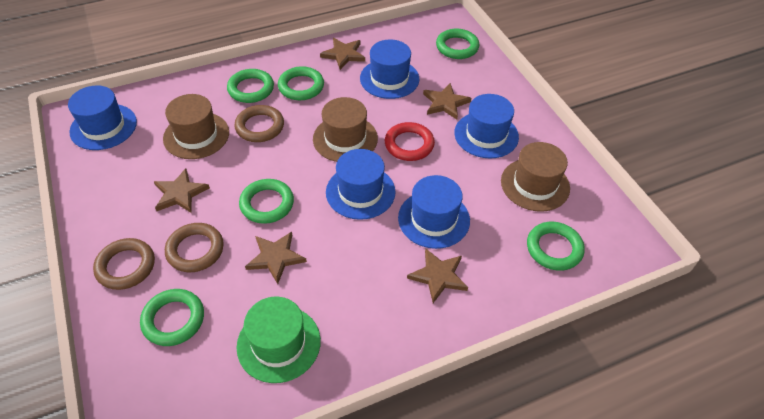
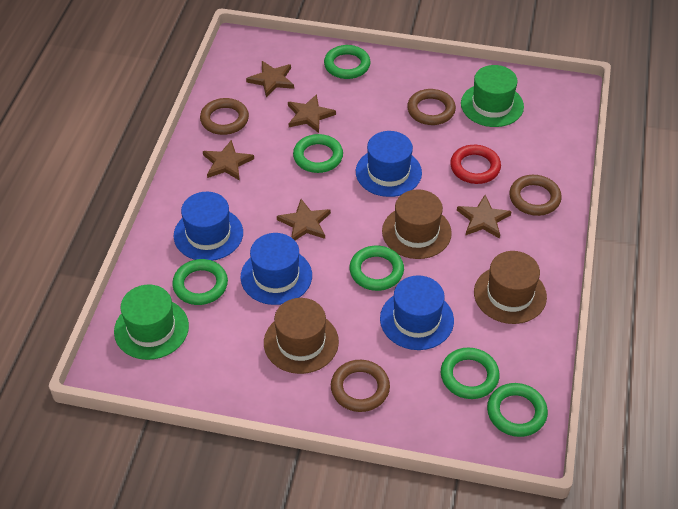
blue hat: 5 -> 4
brown ring: 3 -> 4
green hat: 1 -> 2

